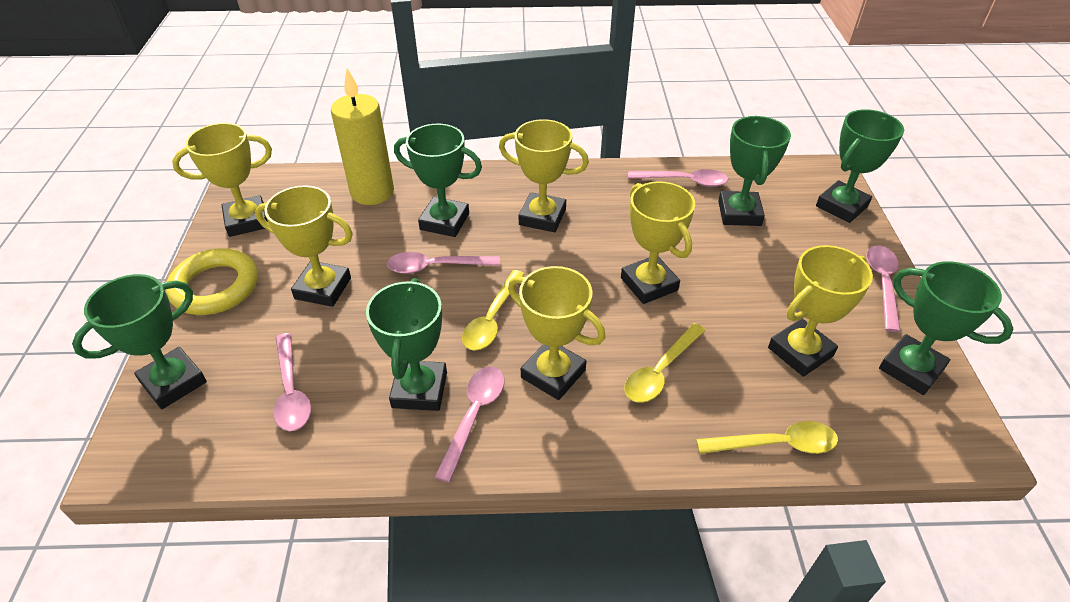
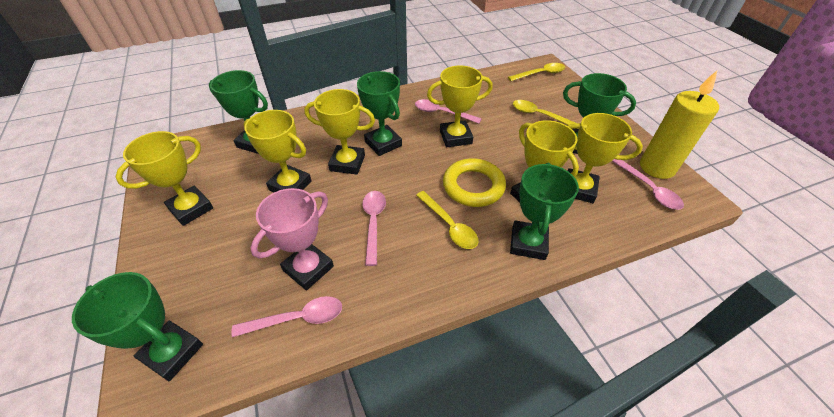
green trophy: 6 -> 5
pink spoon: 5 -> 4
pink trophy: 0 -> 1

